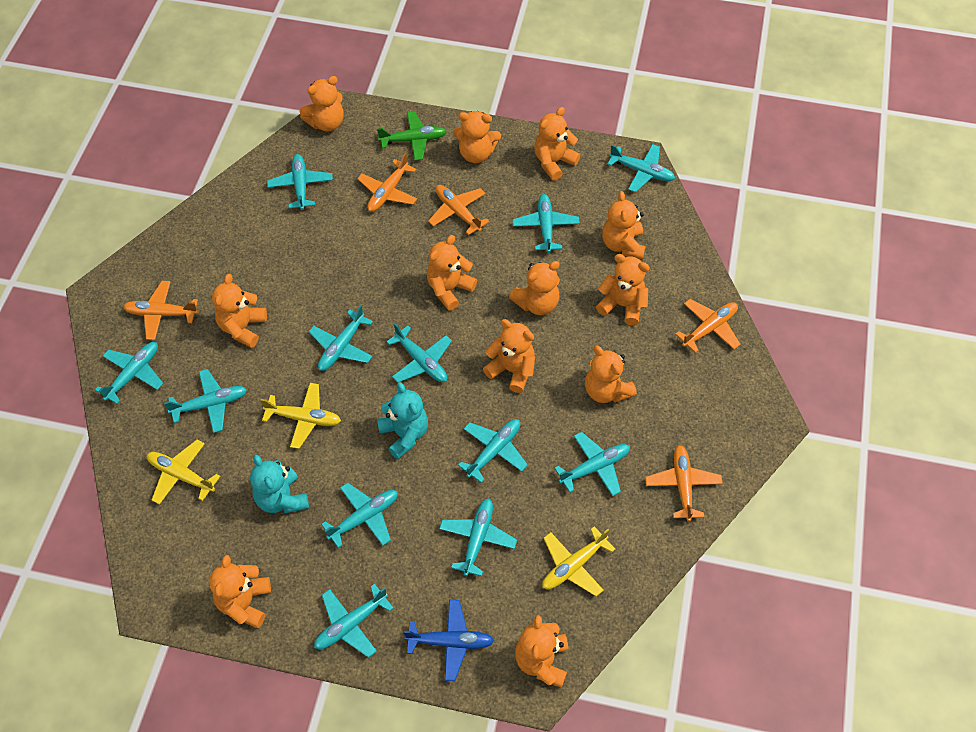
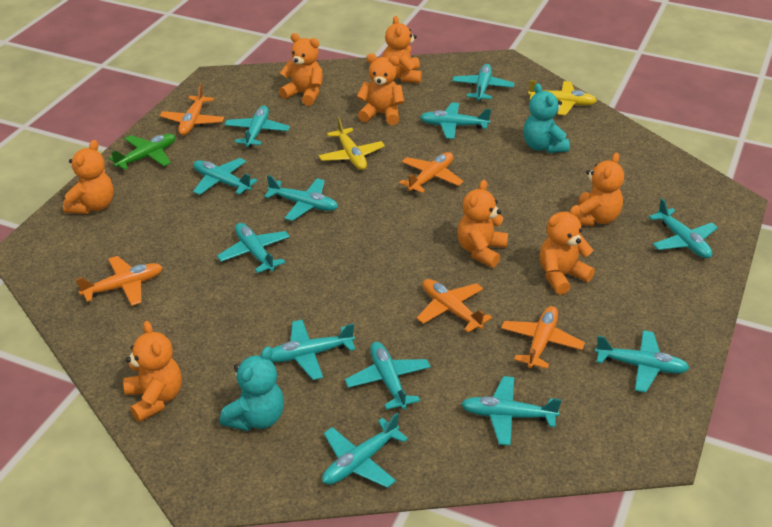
blue plane: 1 -> 0
orange teddy bear: 12 -> 8
yellow plane: 3 -> 2

